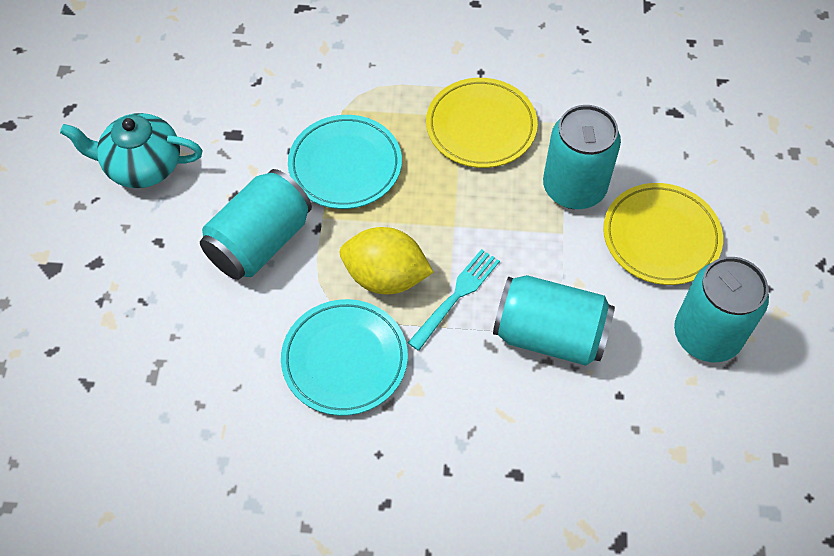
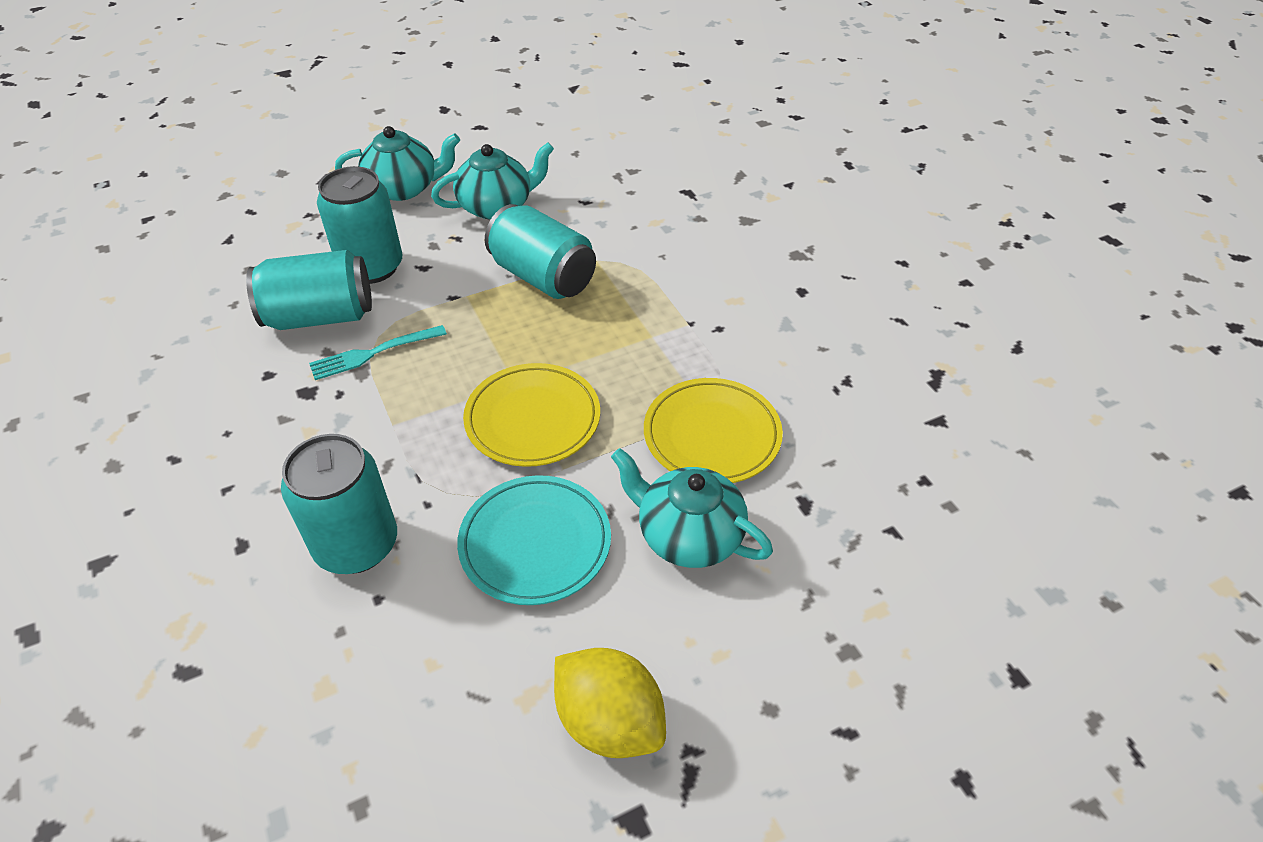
turquoise plate: 2 -> 1
turquoise teapot: 1 -> 3

